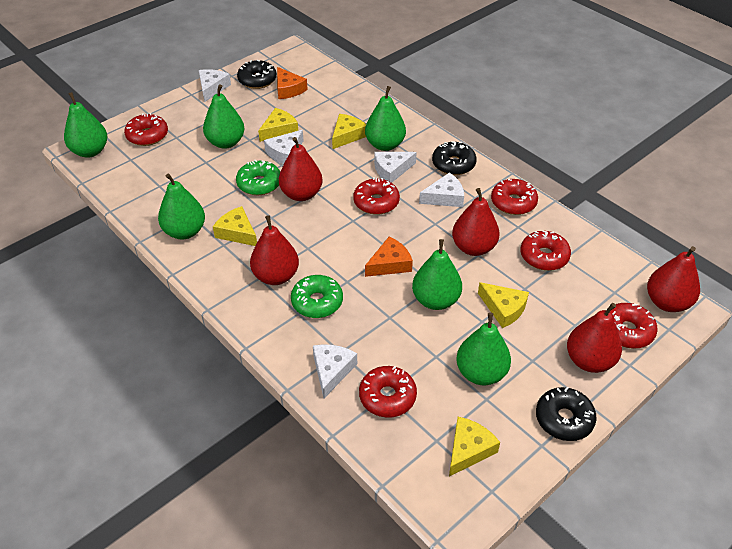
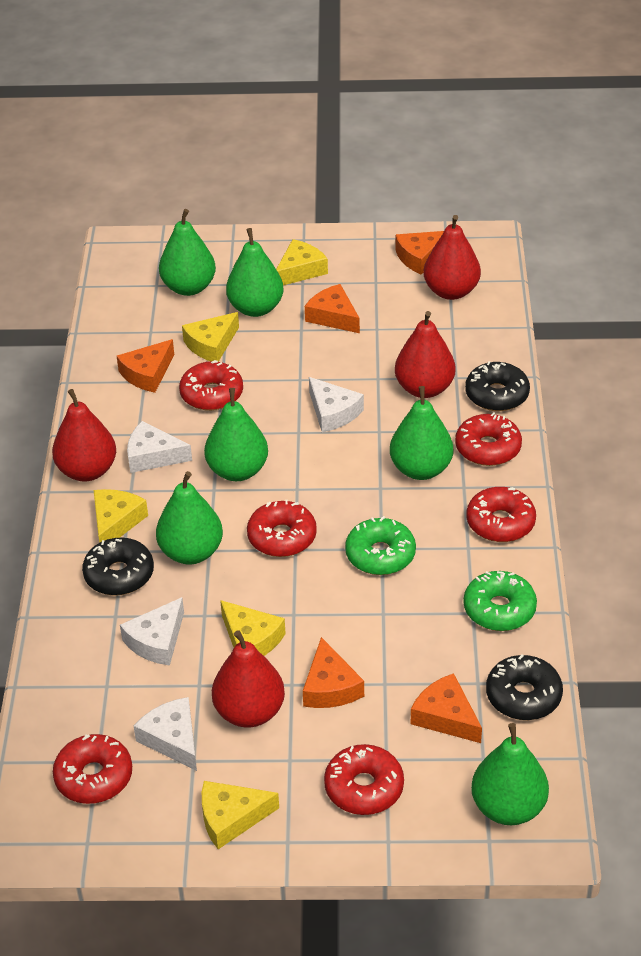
orange cheese: 2 -> 5
red pear: 5 -> 4
white cheese: 5 -> 4

